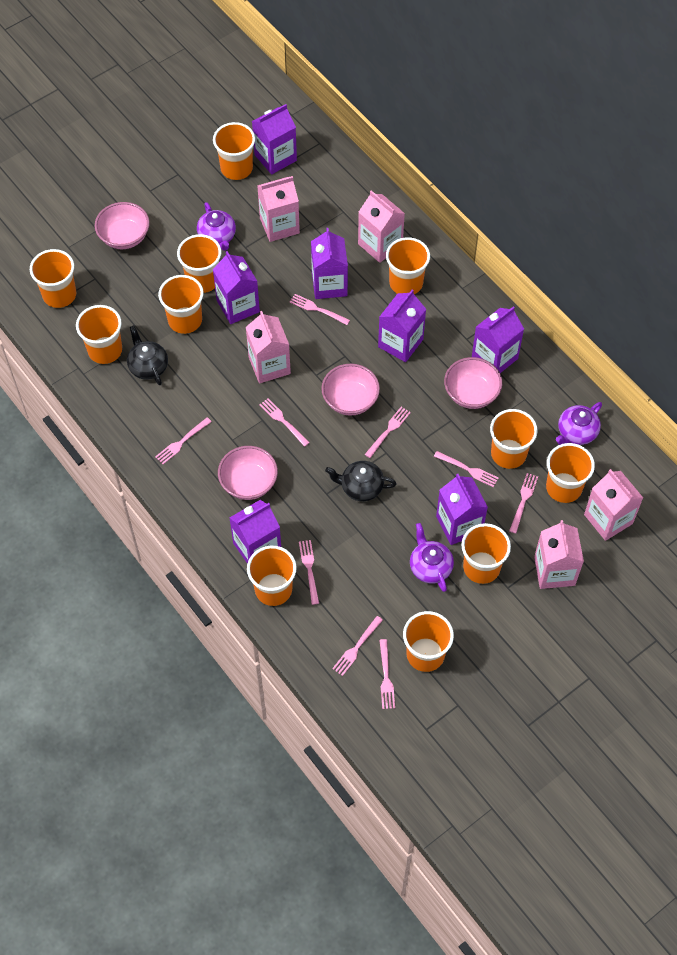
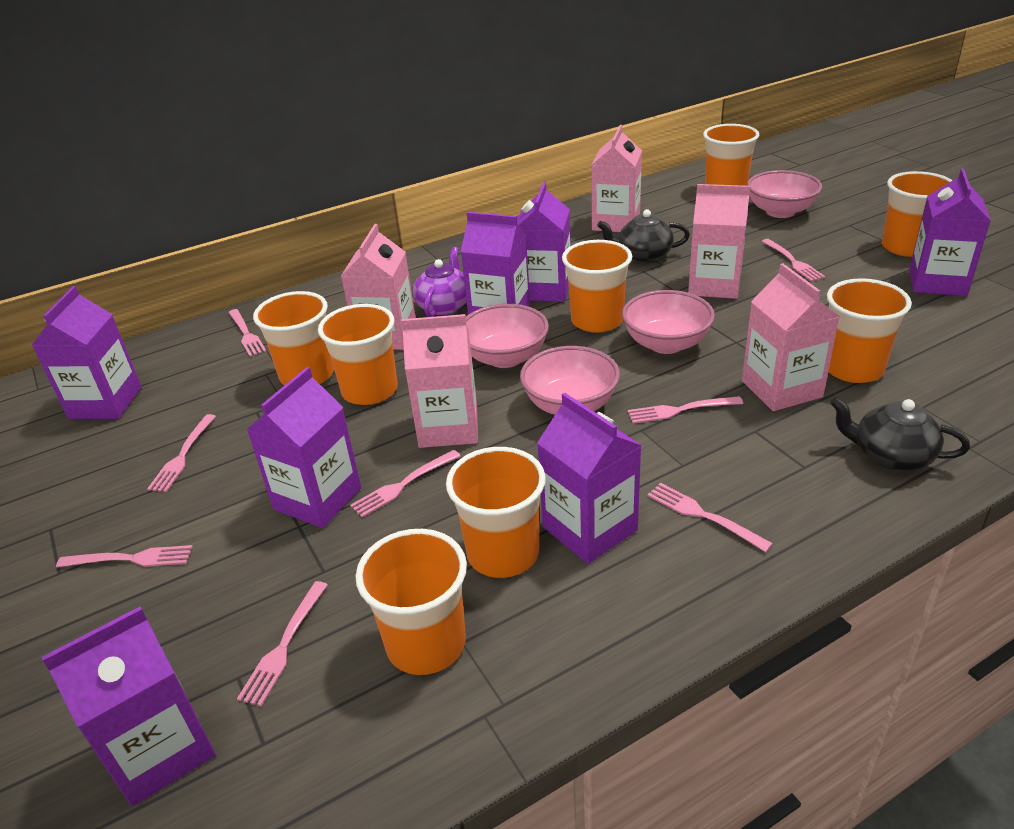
orange cup: 11 -> 8
pink fork: 9 -> 8
purple teapot: 3 -> 1

